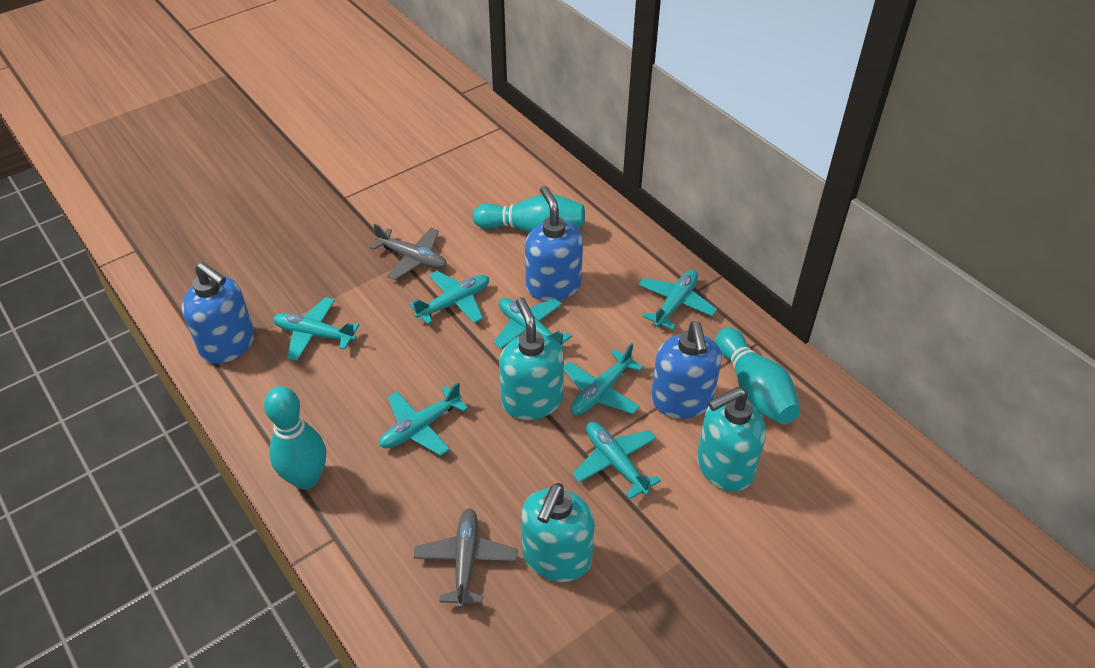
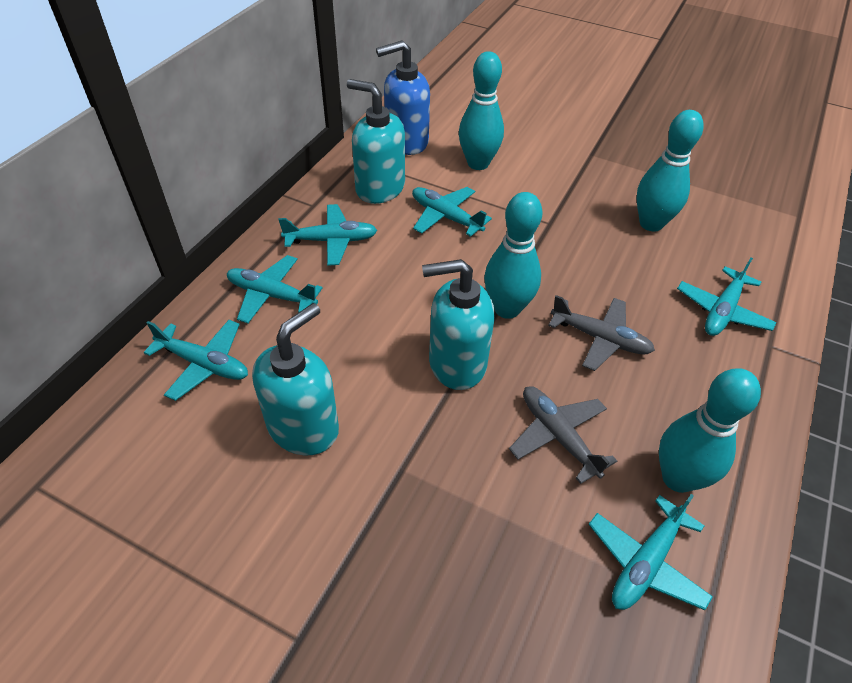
blue soap dispenser: 3 -> 1
turquoise bowling pin: 3 -> 4
turquoise plane: 7 -> 6

